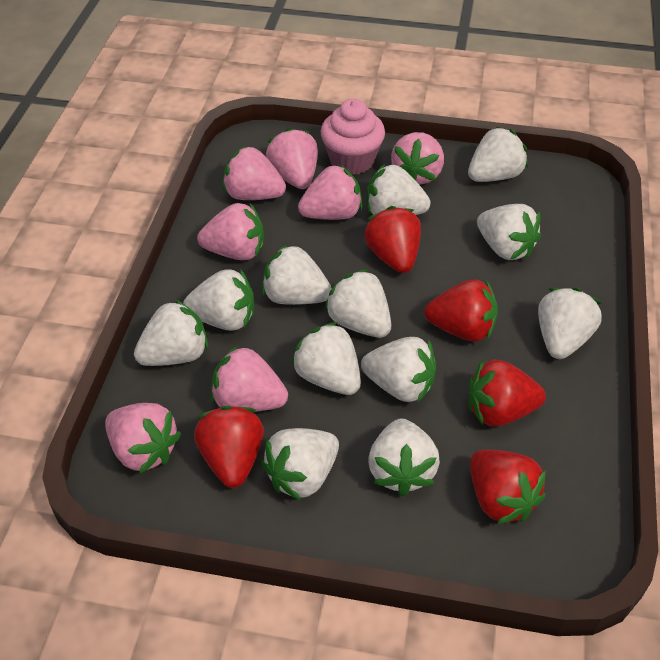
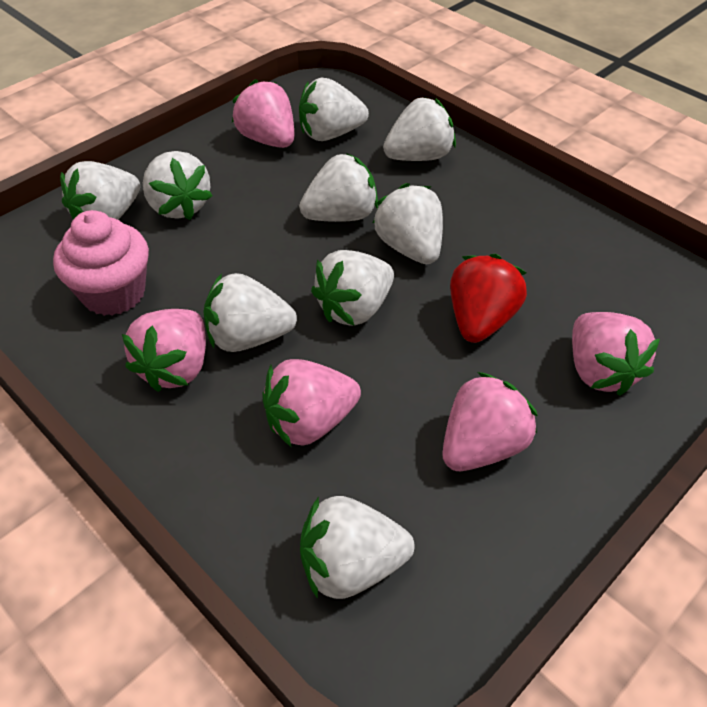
pink strawberry: 7 -> 5
red strawberry: 5 -> 1
white strawberry: 12 -> 9

